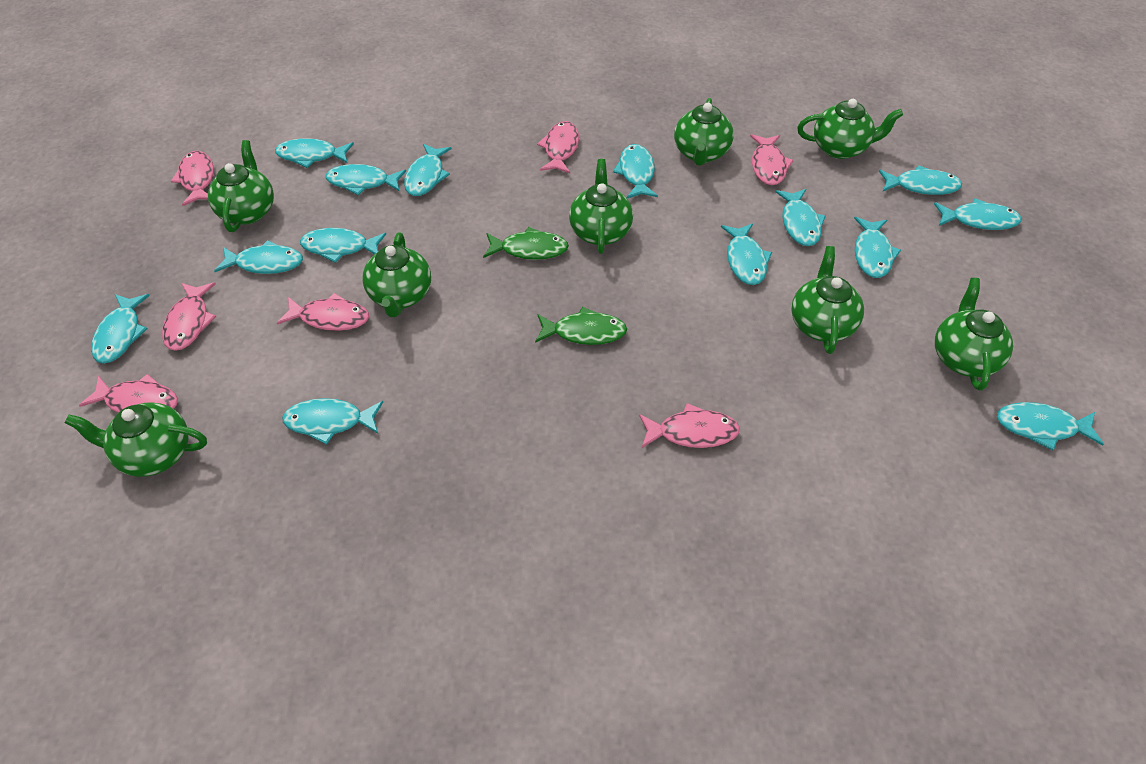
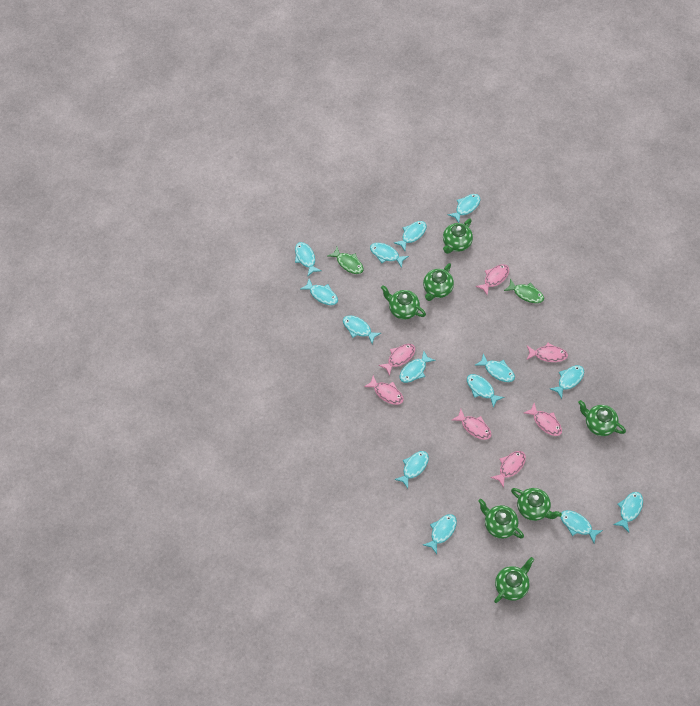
green teapot: 8 -> 7

